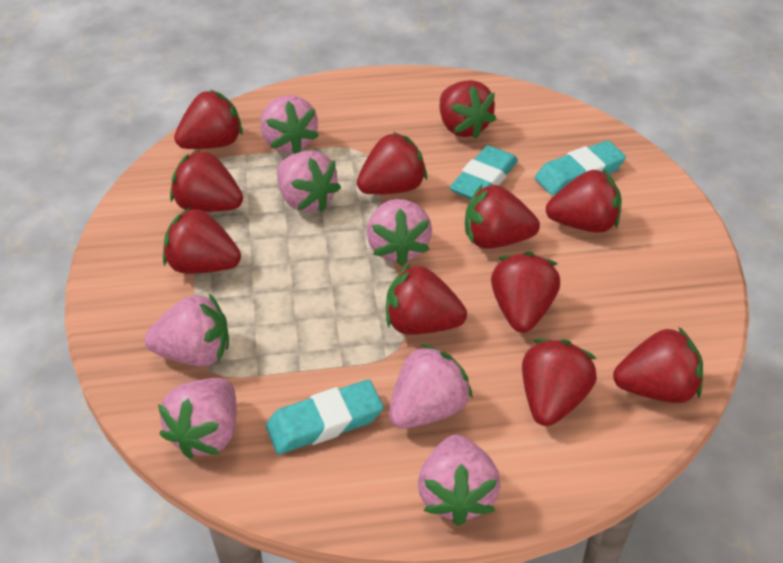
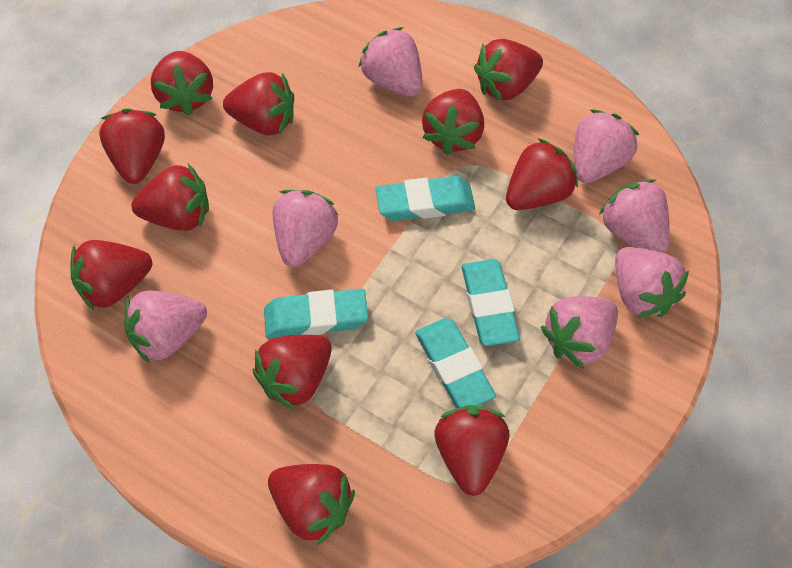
turquoise eraser: 3 -> 4

